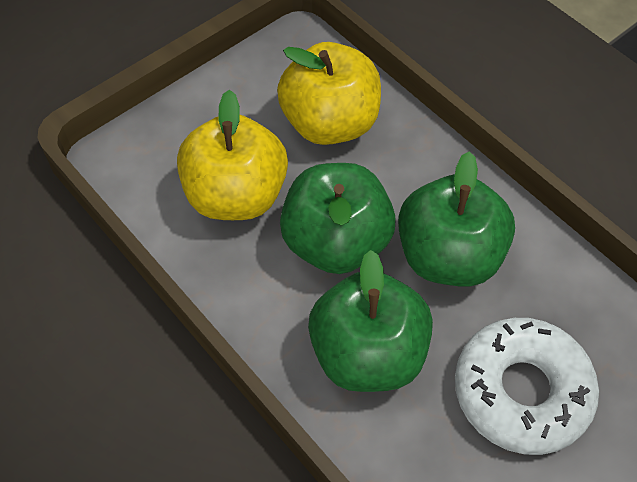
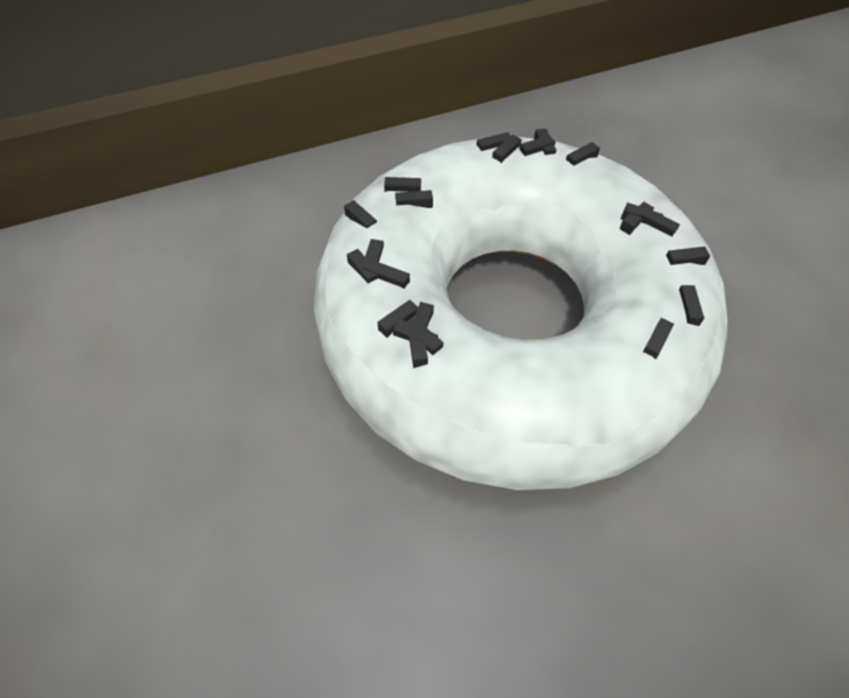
green apple: 3 -> 0
yellow apple: 2 -> 0

